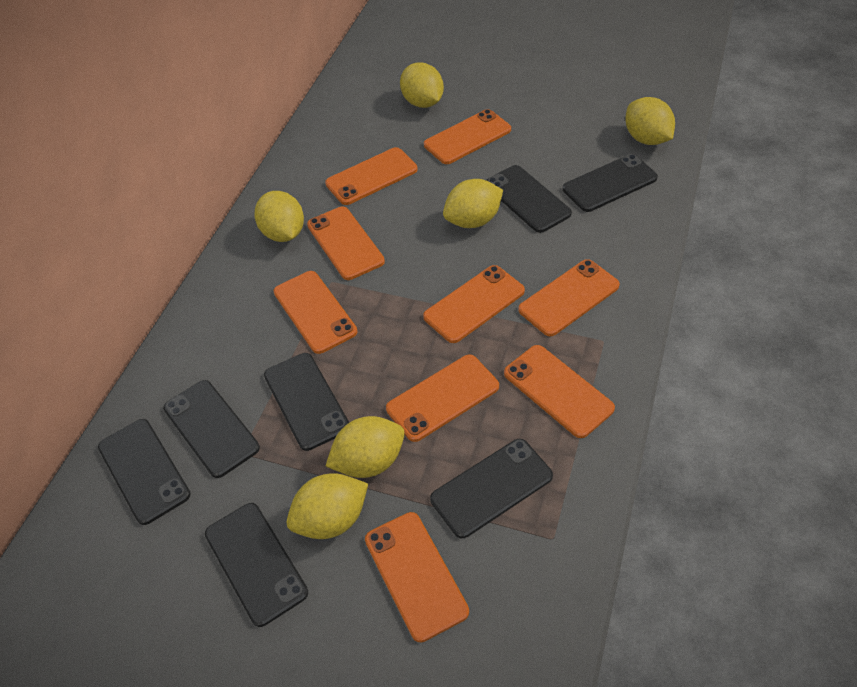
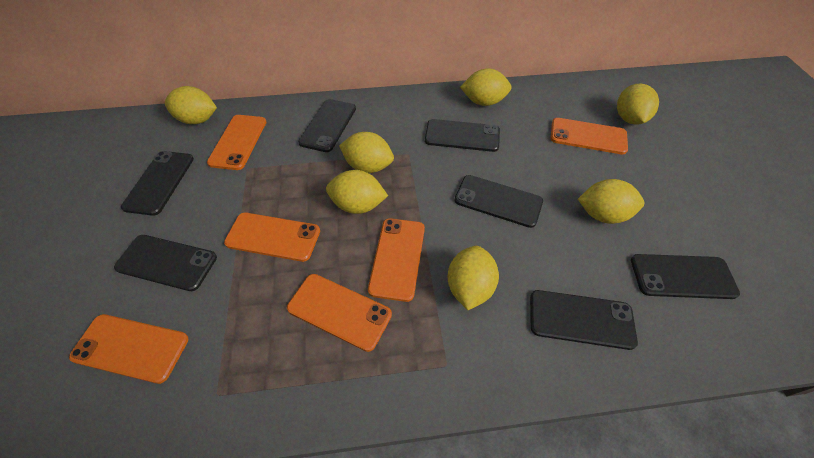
orange phone: 9 -> 6
yellow lemon: 6 -> 7

